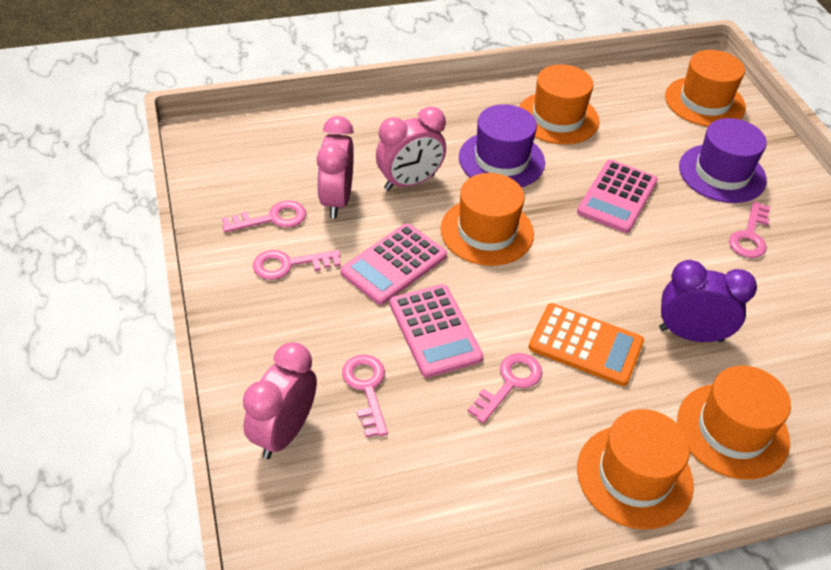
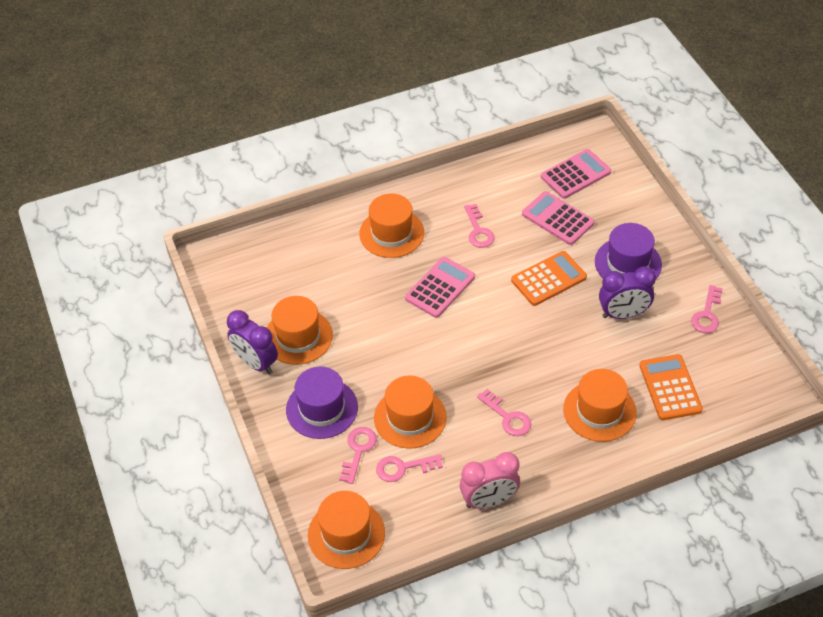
orange calculator: 1 -> 2
pink clock: 3 -> 1
purple clock: 1 -> 2

